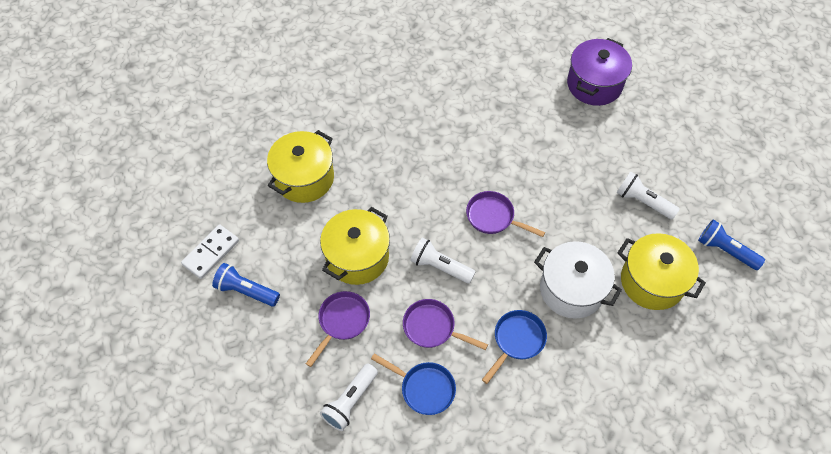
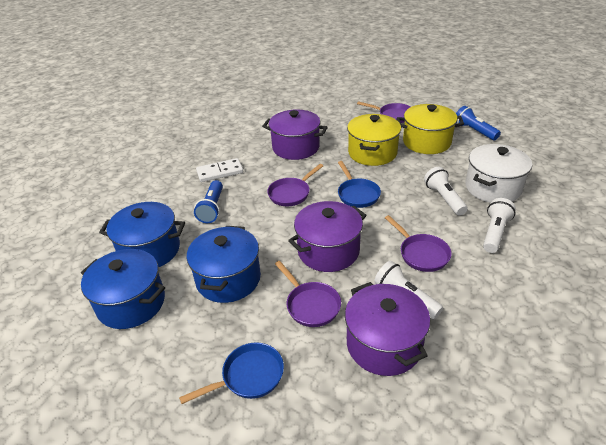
blue pot: 0 -> 3
purple pan: 3 -> 4
purple pot: 1 -> 3
yellow pot: 3 -> 2

